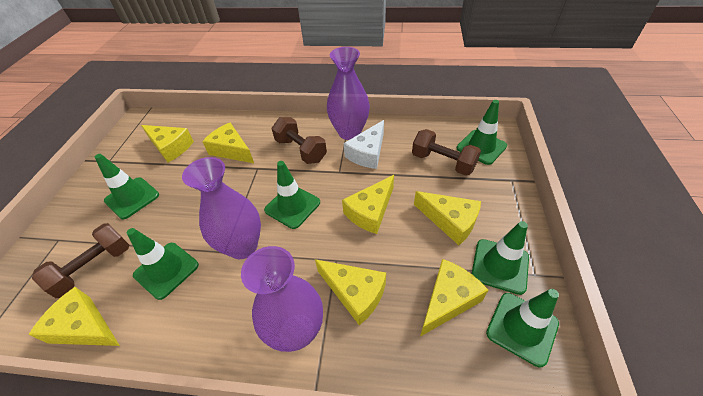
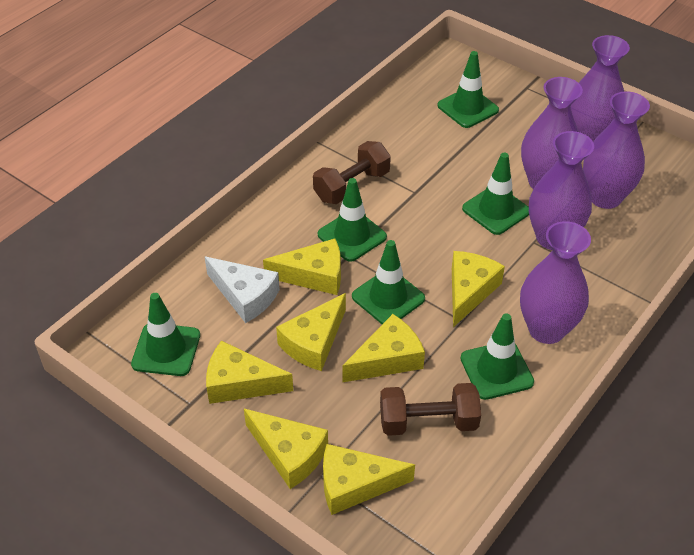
brown dumbbell: 3 -> 2
purple vase: 3 -> 5

